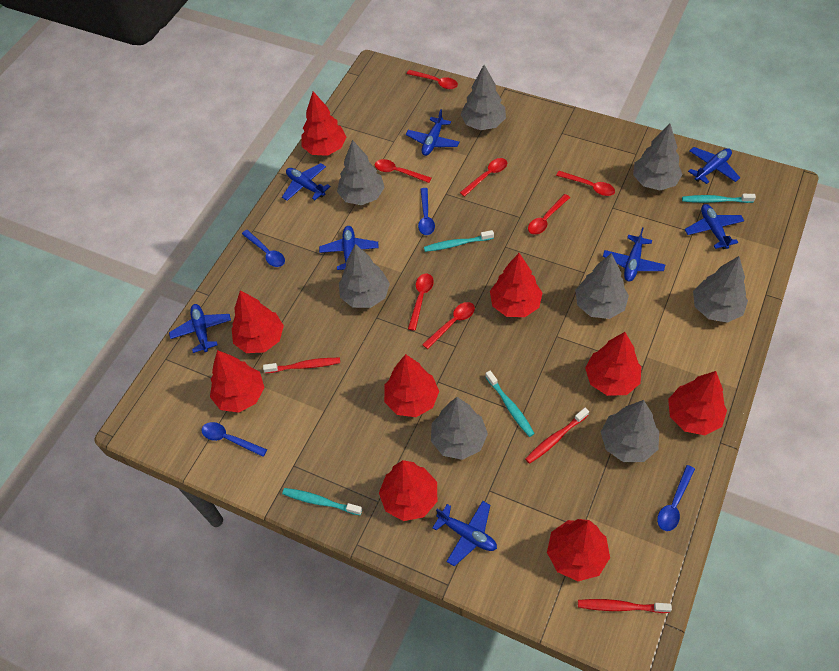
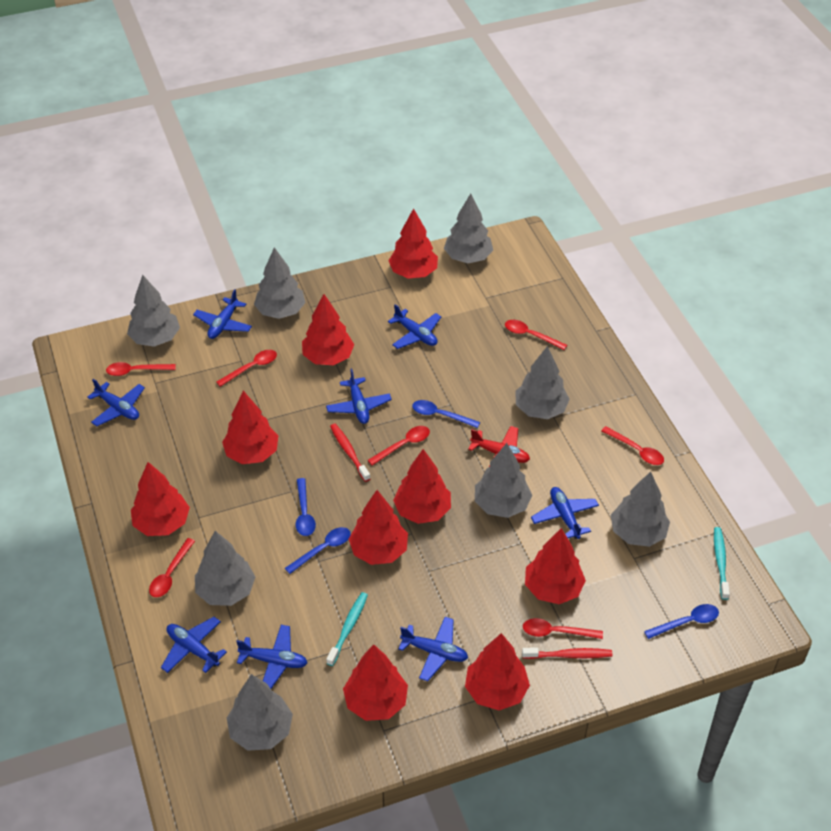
red plane: 0 -> 1
red toothbrush: 3 -> 2
turquoise toothbrush: 4 -> 2

